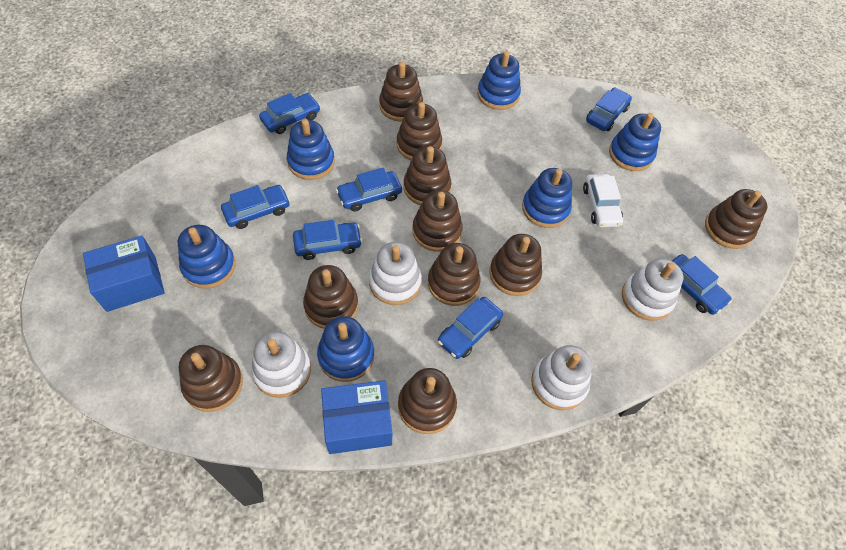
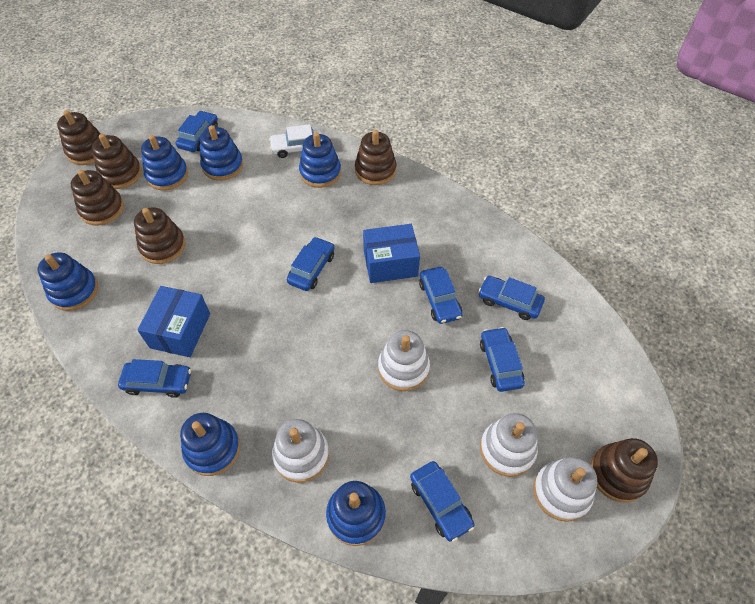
brown stacking toy: 10 -> 6

